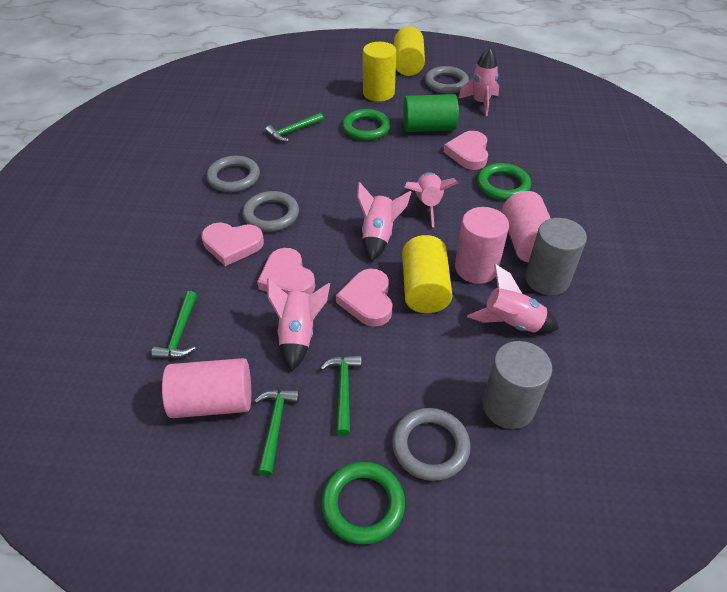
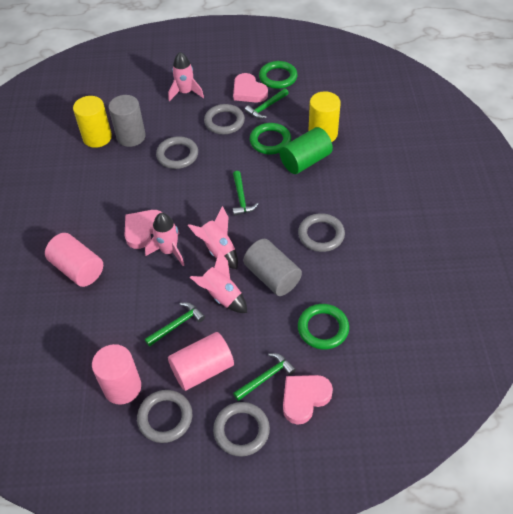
grey ring: 4 -> 5
pink heart: 4 -> 3
pink rocket: 5 -> 4
yellow cylinder: 3 -> 2

